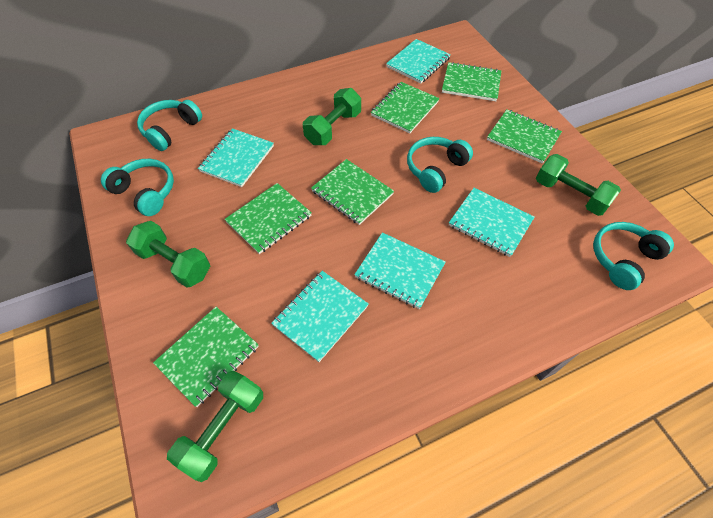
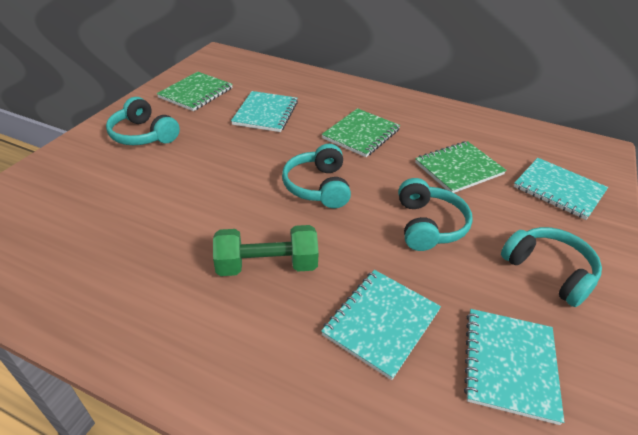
green dumbbell: 4 -> 1
green notebook: 6 -> 3
turquoise notebook: 5 -> 4

